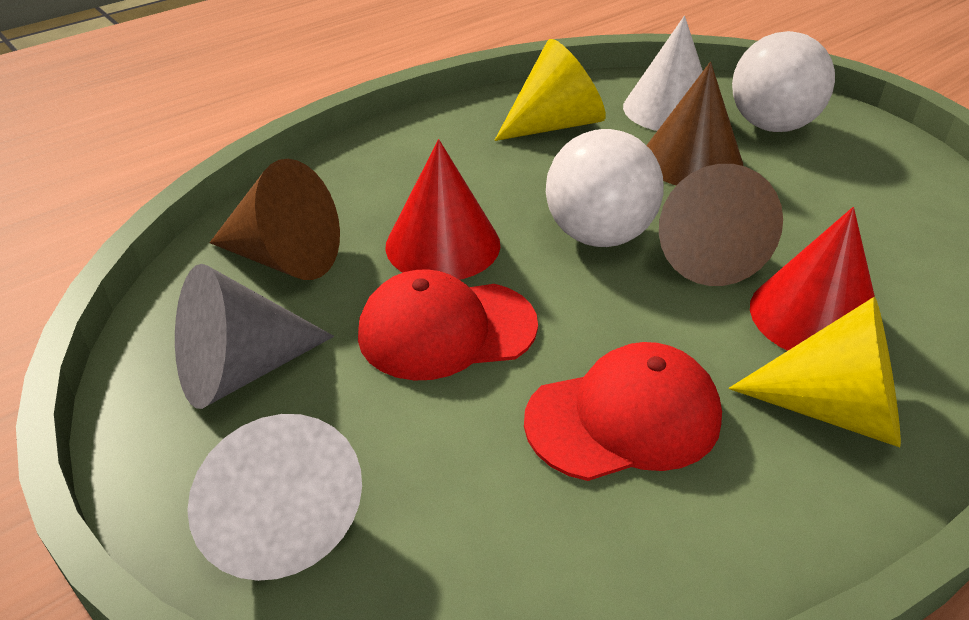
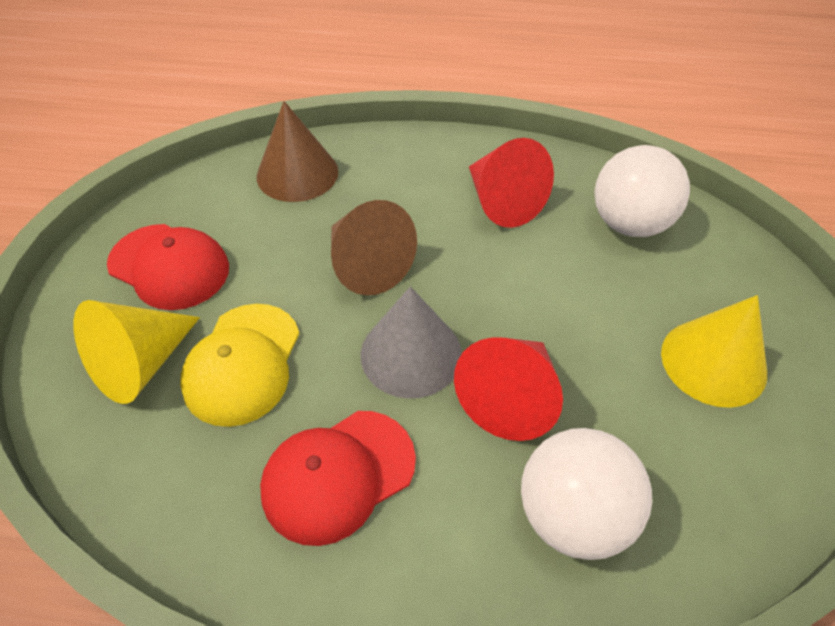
brown cone: 3 -> 2
white cone: 2 -> 0
yellow cap: 0 -> 1

